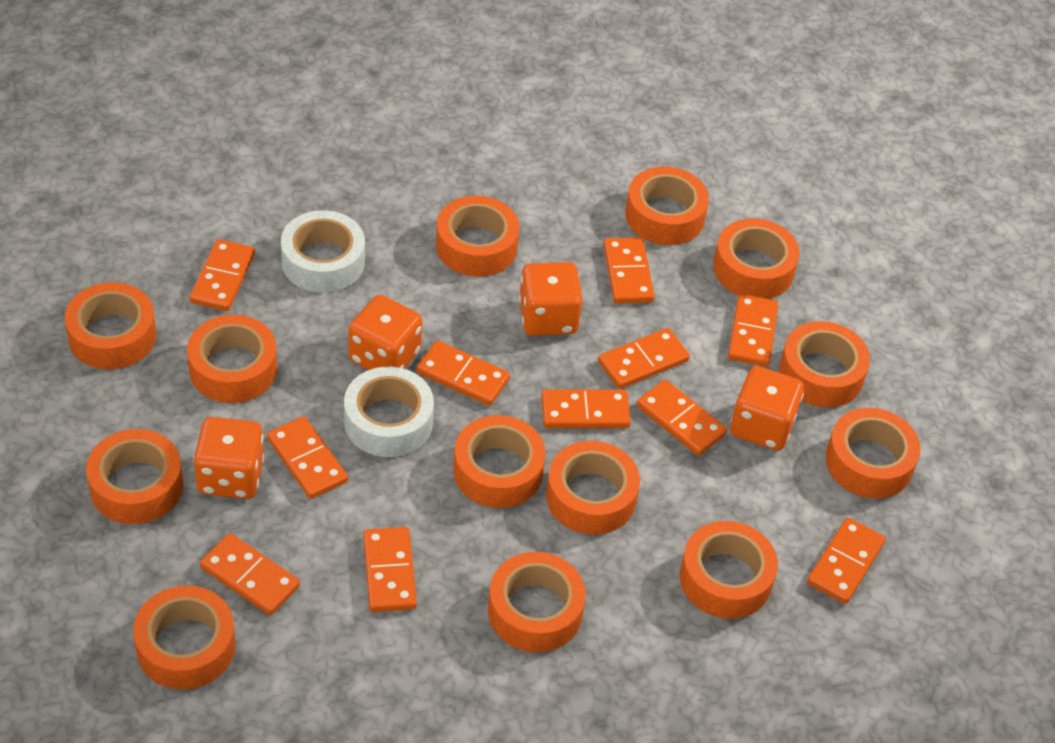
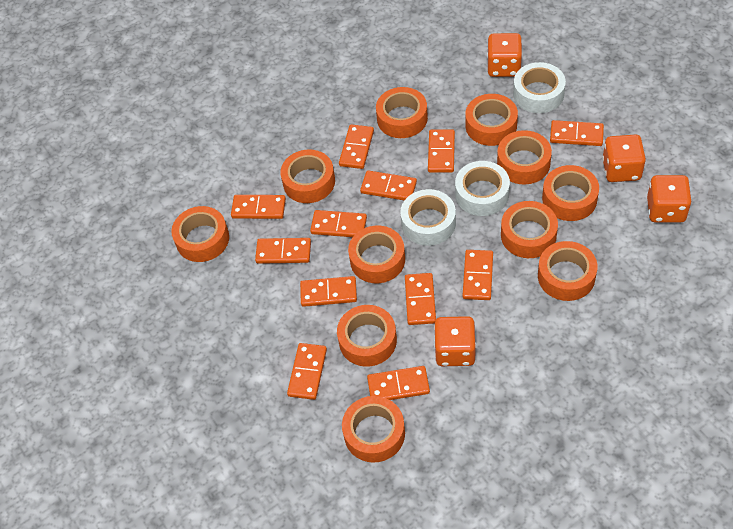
orange domino: 11 -> 12
orange tape: 13 -> 11
white tape: 2 -> 3

